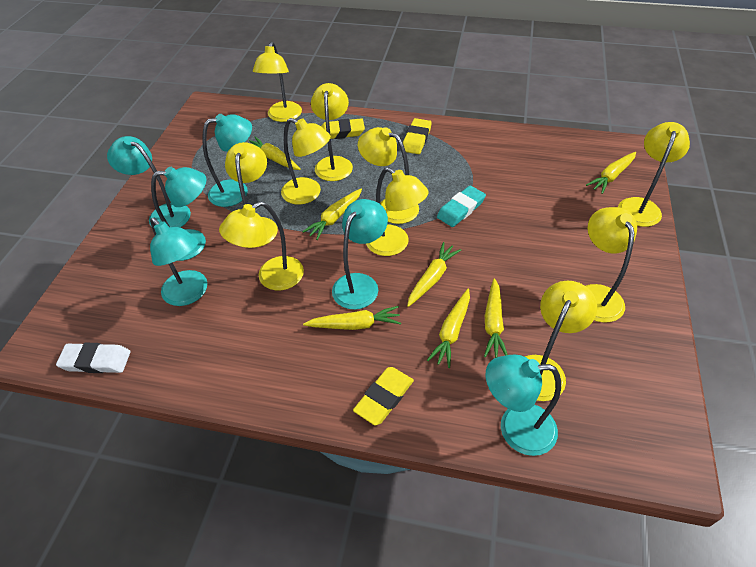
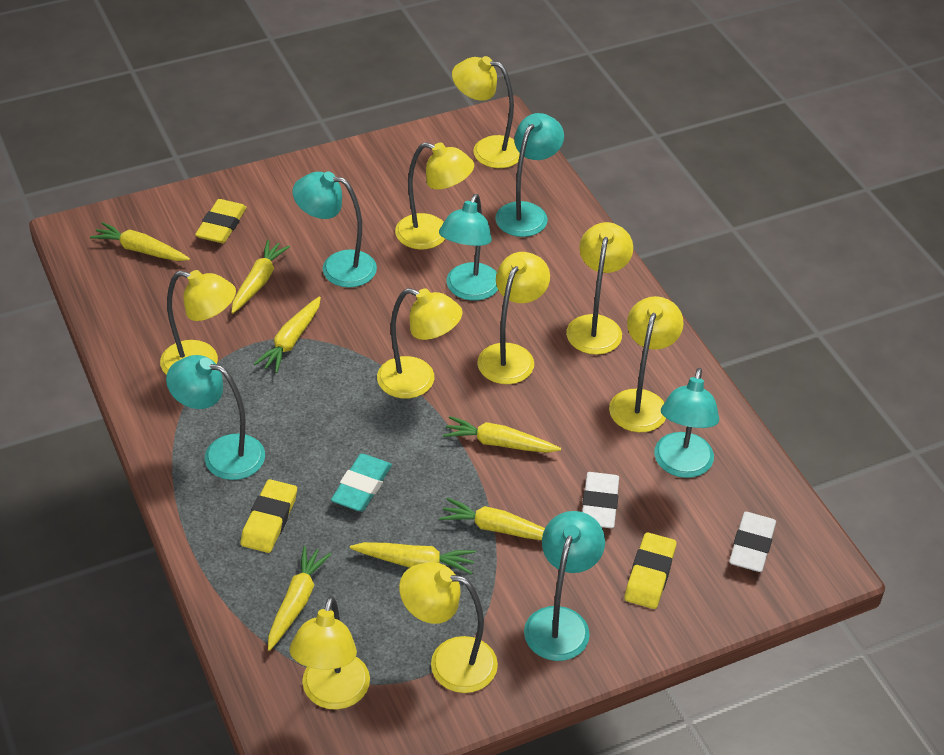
white eraser: 1 -> 2
yellow lamp: 10 -> 9

